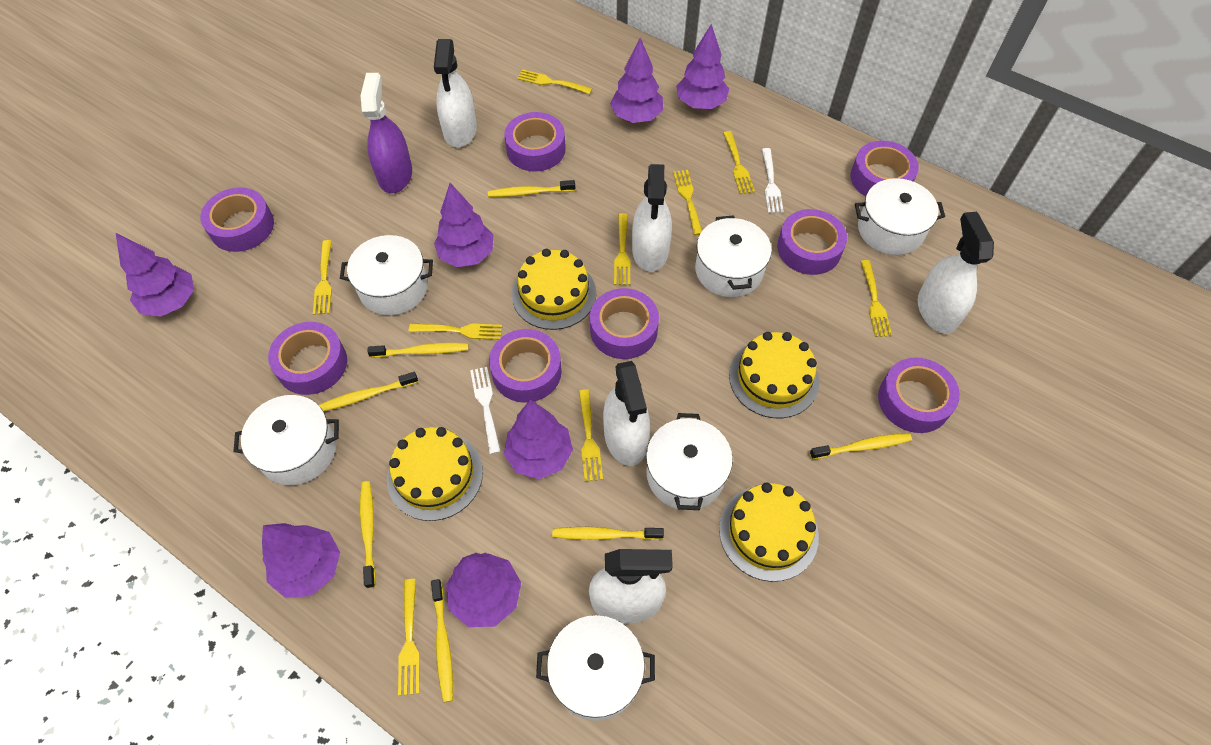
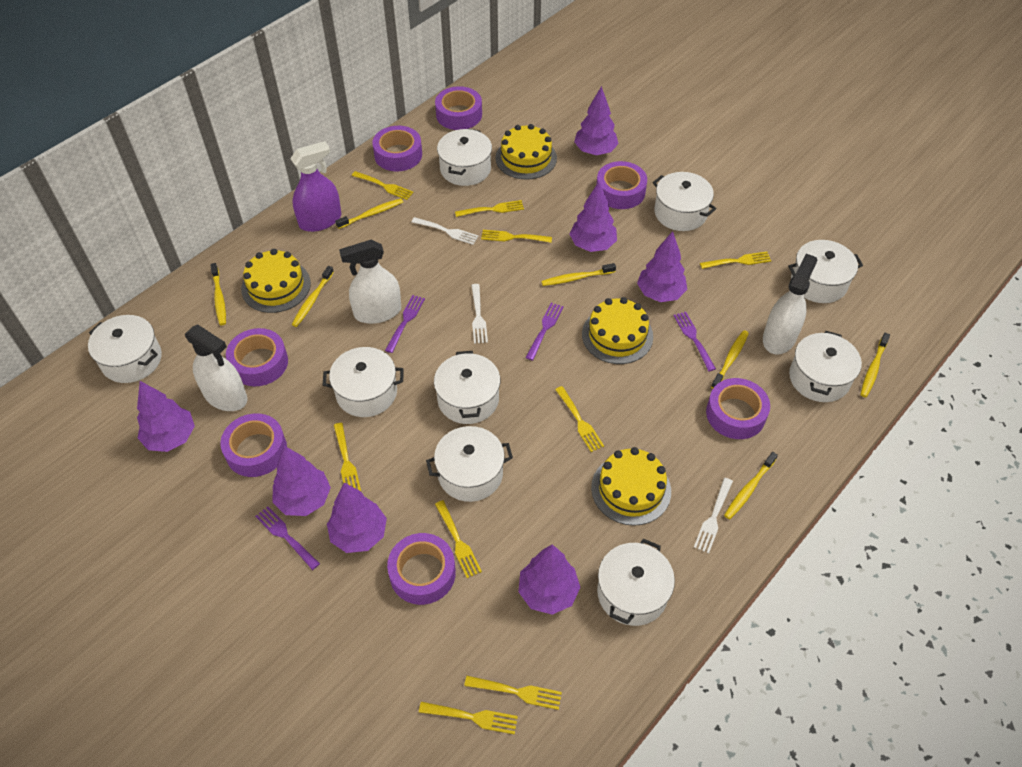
purple fork: 0 -> 4
purple tape: 8 -> 7
white fork: 2 -> 3
white pot: 6 -> 9
white spray bottle: 5 -> 3

